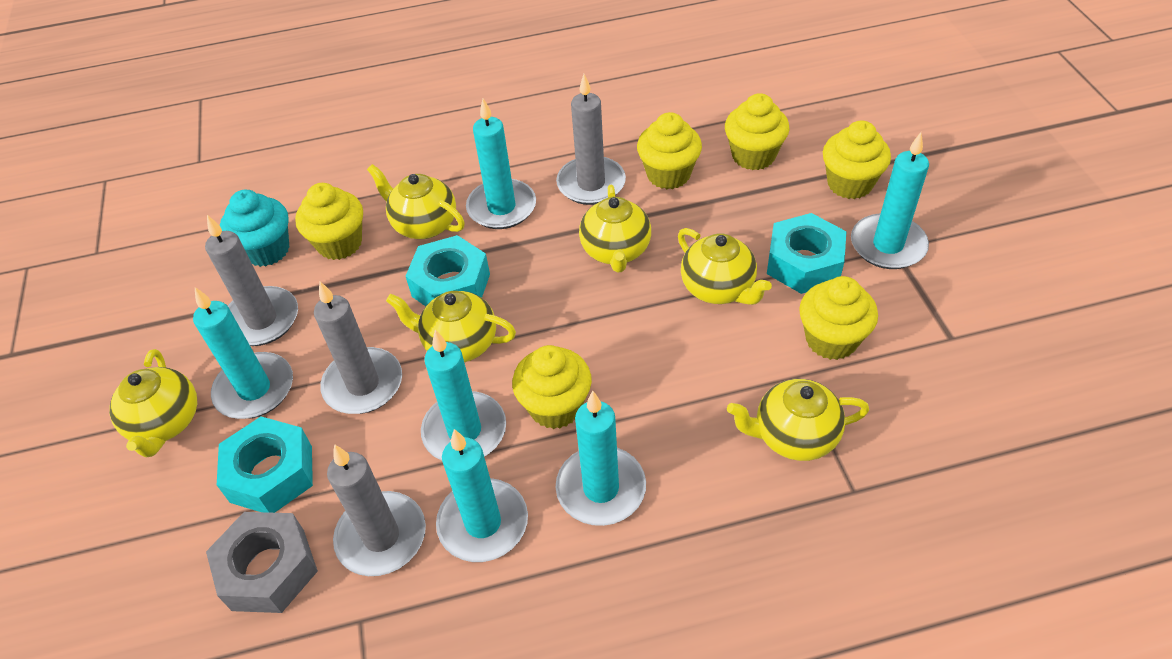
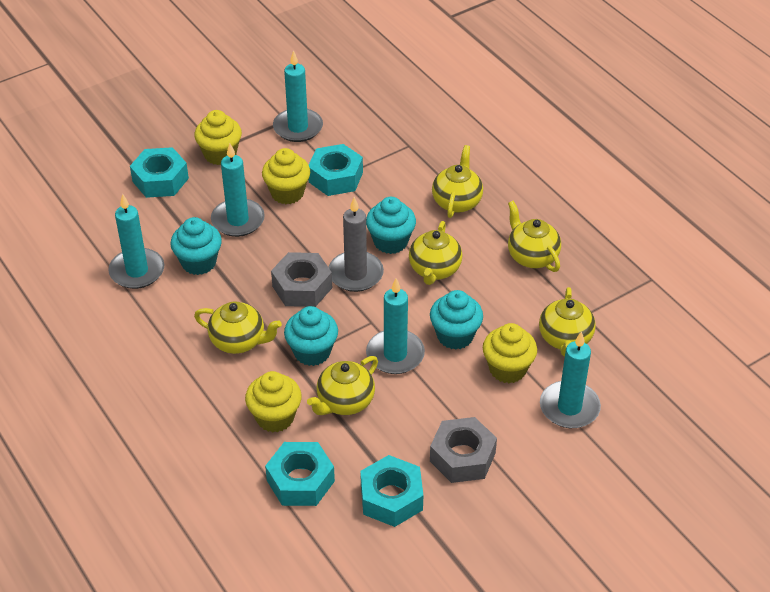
grey candle: 4 -> 1
grey nut: 1 -> 2
turquoise candle: 6 -> 5
turquoise cupcake: 1 -> 4
turquoise nut: 3 -> 4
yellow cupcake: 6 -> 4

